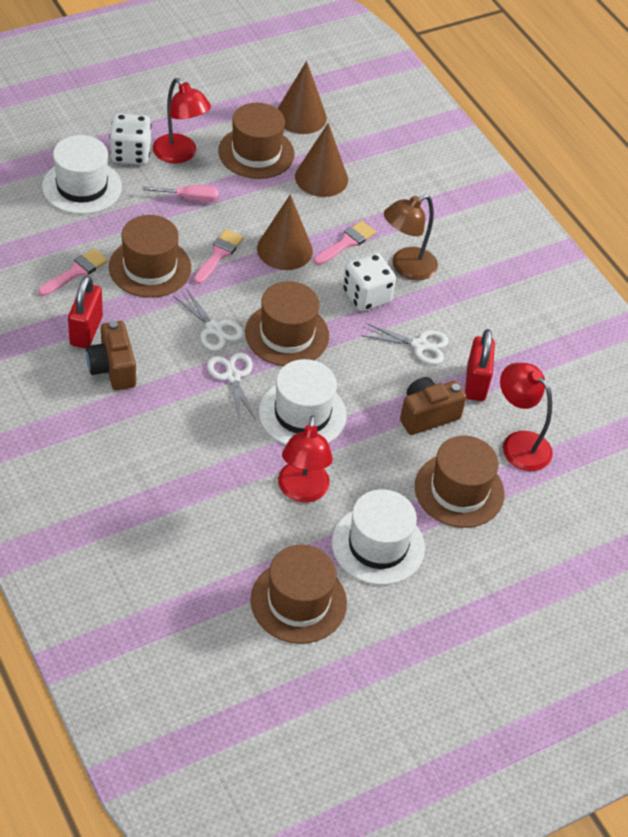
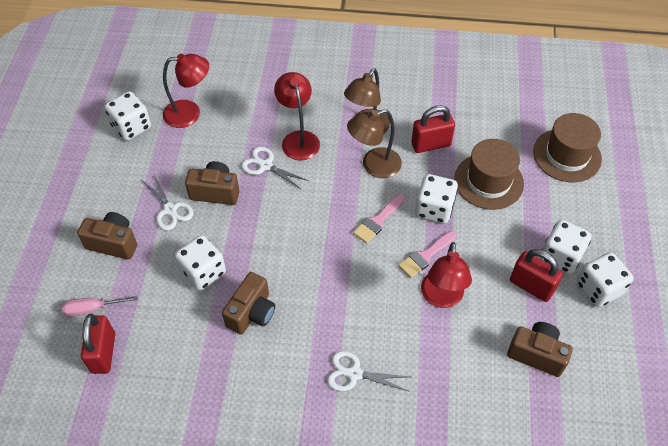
brown camera: 2 -> 4
brown cone: 3 -> 0
brown hat: 5 -> 2
brown lamp: 1 -> 2
pink brush: 3 -> 2
red padlock: 2 -> 3
white dice: 2 -> 5
white hat: 3 -> 0

